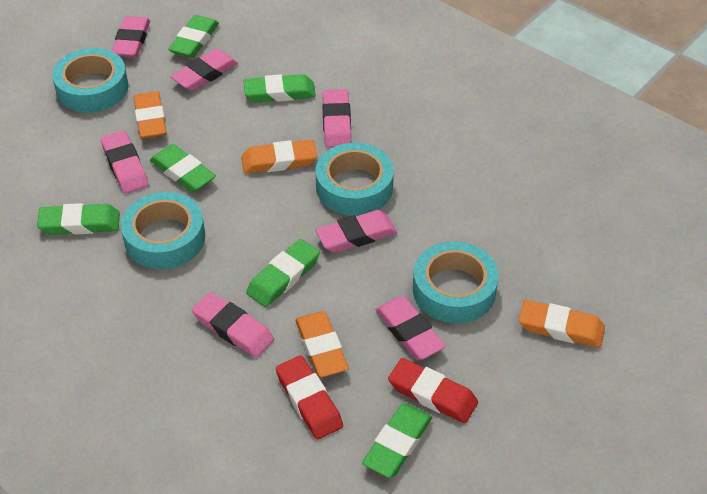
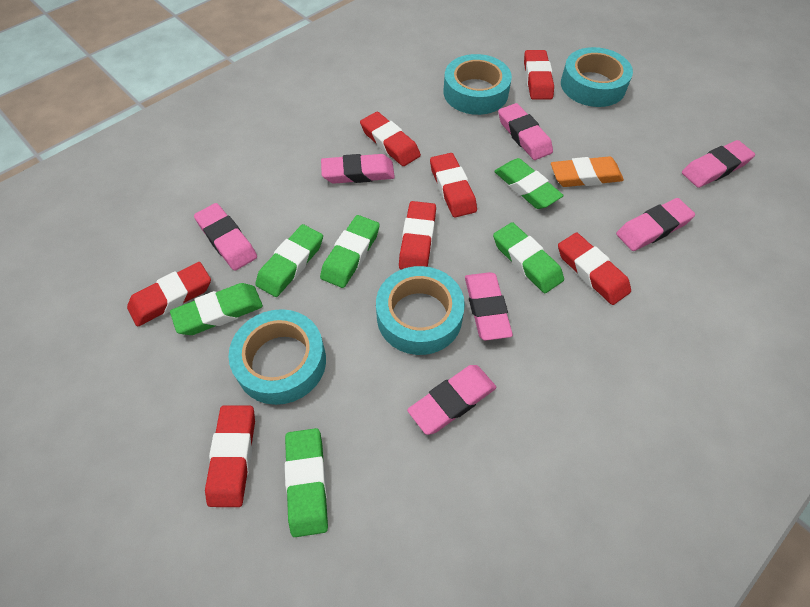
orange eraser: 4 -> 1
red eraser: 2 -> 7

